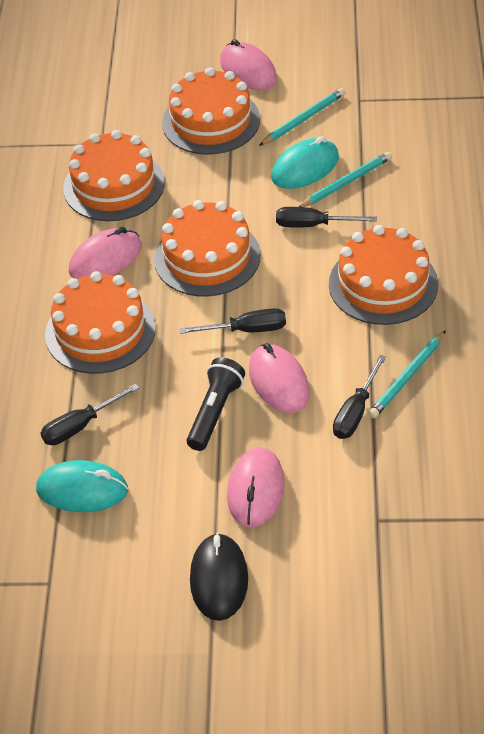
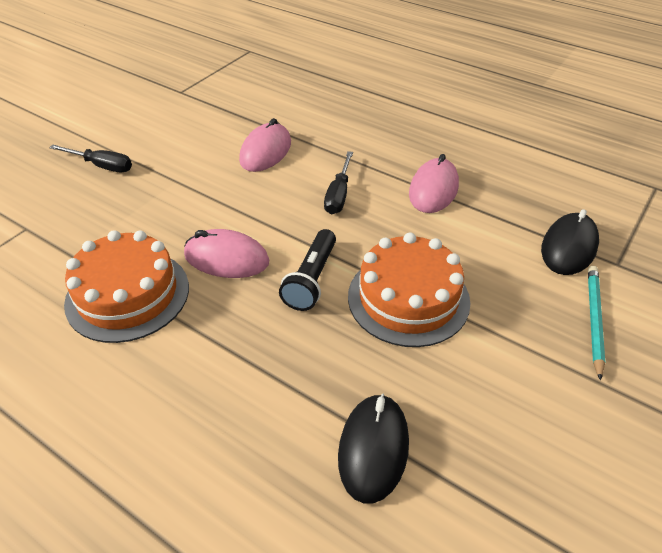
black mouse: 1 -> 2
black screwdriver: 4 -> 2
orange cake: 5 -> 2
pink mouse: 4 -> 3
turquoise mouse: 2 -> 0
turquoise pencil: 3 -> 1

